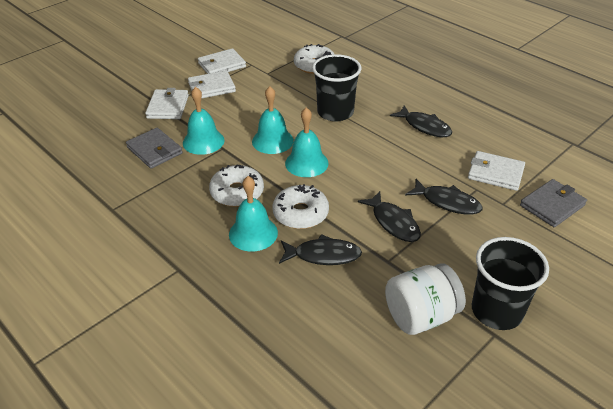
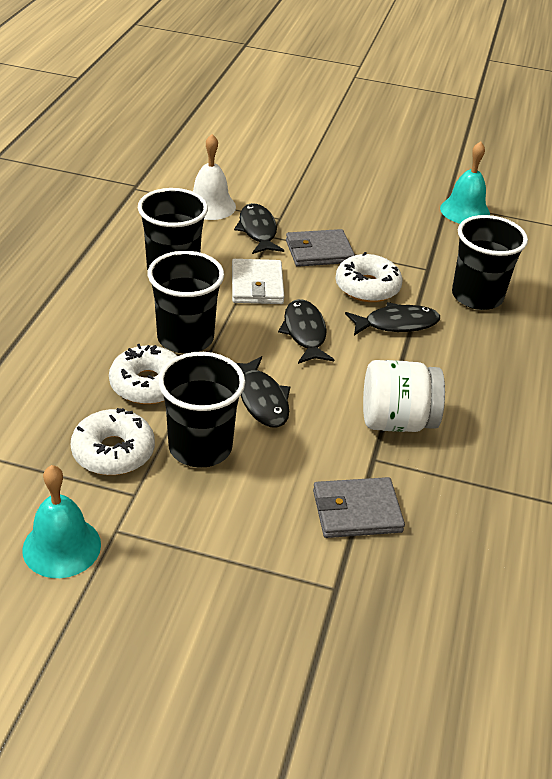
black cup: 2 -> 4
turquoise bell: 4 -> 2
white bell: 0 -> 1
white wallet: 4 -> 1

